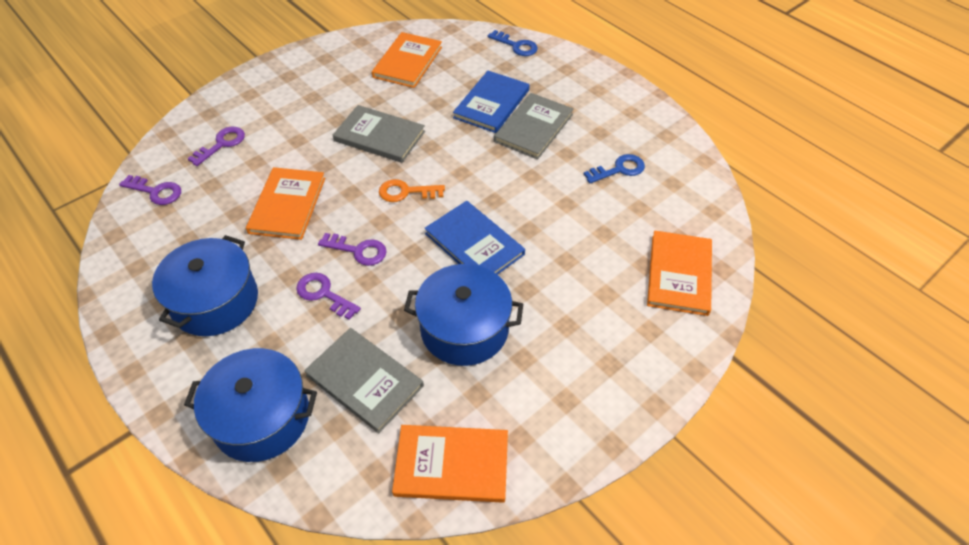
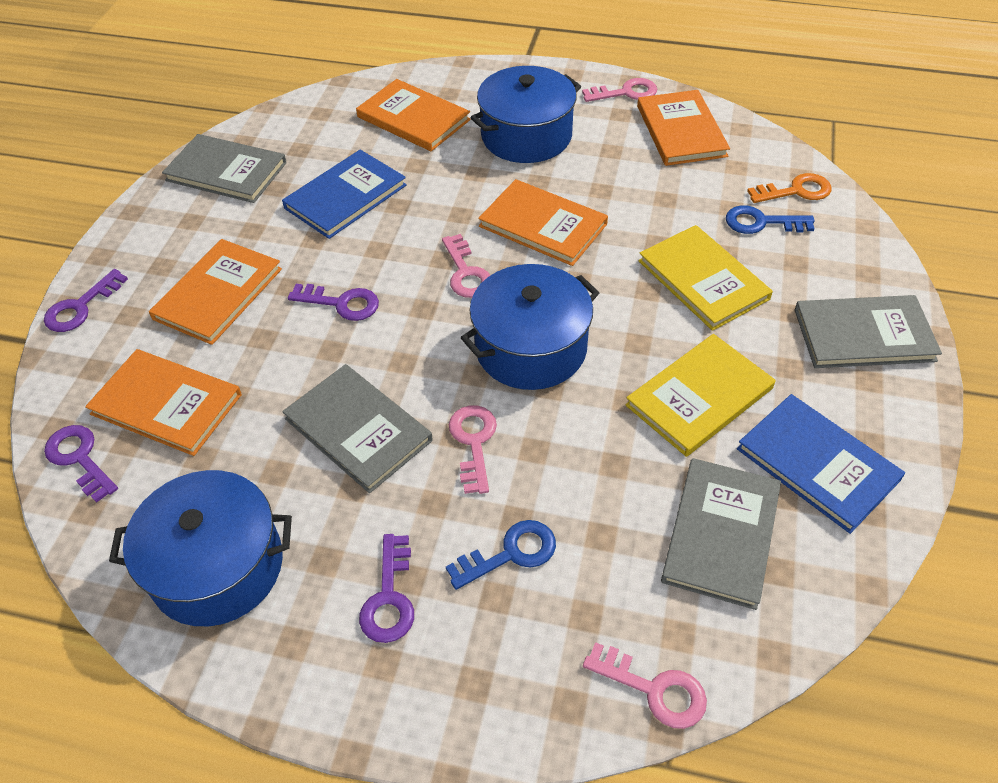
grey book: 3 -> 4
orange book: 4 -> 5
pink key: 0 -> 4
yellow book: 0 -> 2

